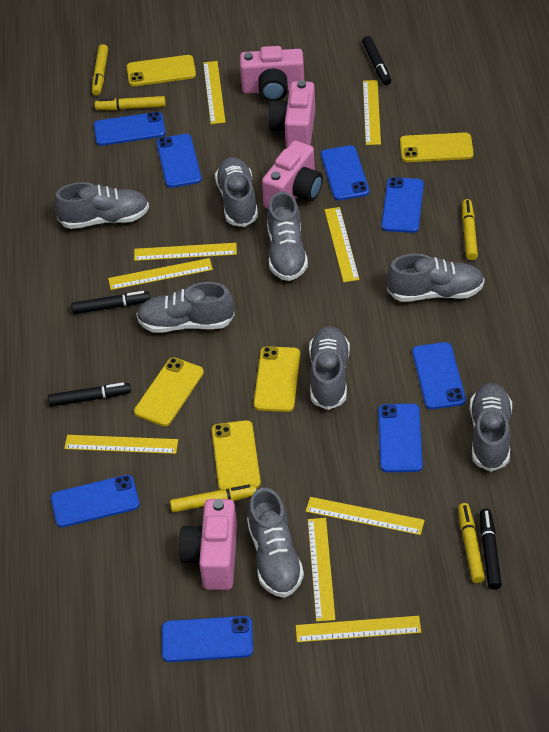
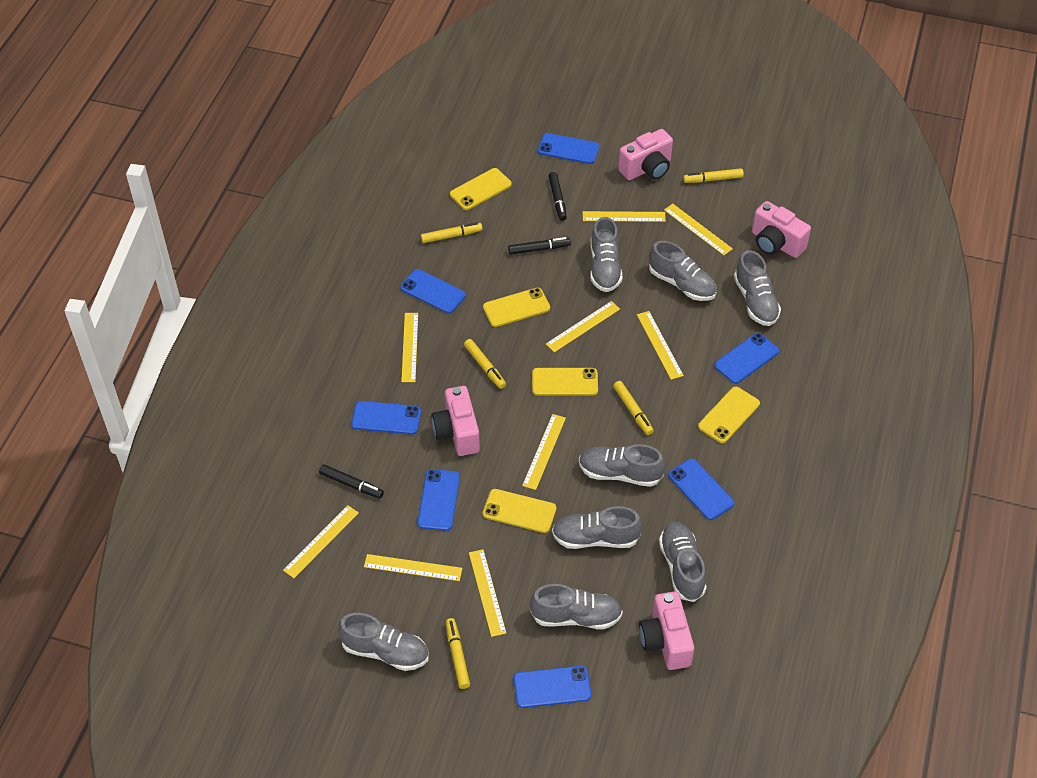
black marker: 4 -> 3
blue phone: 8 -> 7

